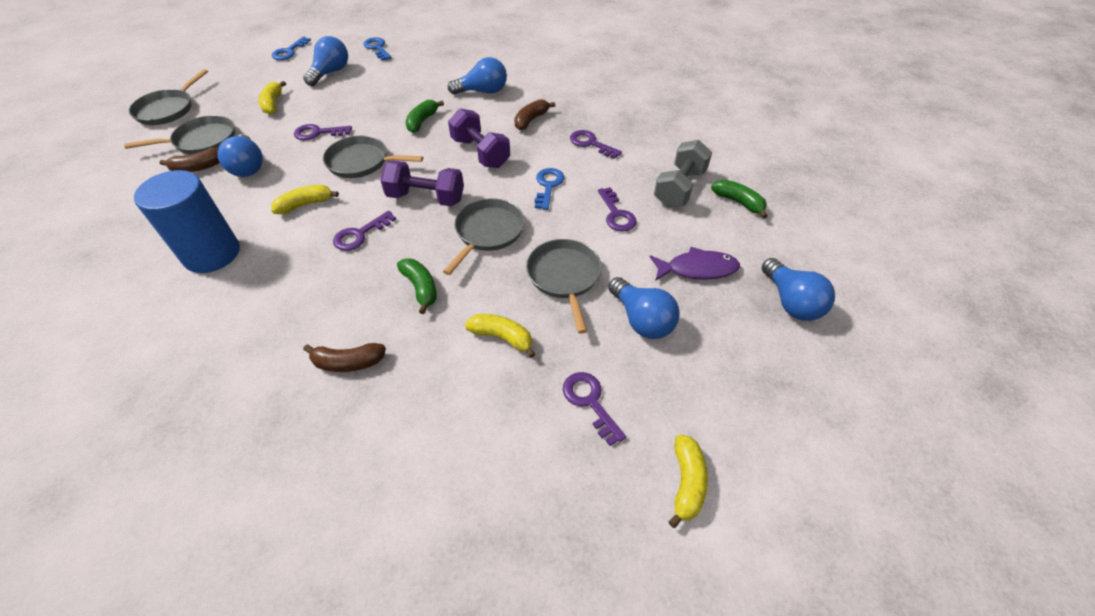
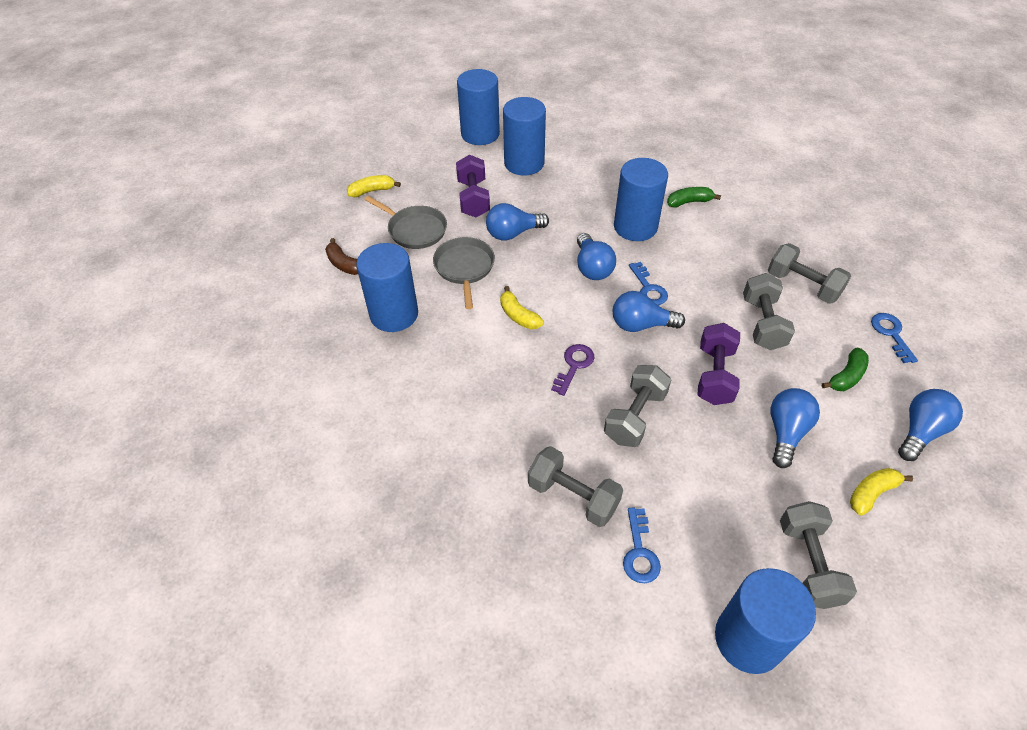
blue cylinder: 1 -> 5
brown banana: 3 -> 1
green banana: 3 -> 2
grey dumbbell: 1 -> 5
grey pan: 5 -> 2
purple fish: 1 -> 0
purple key: 5 -> 1
yellow banana: 4 -> 3

